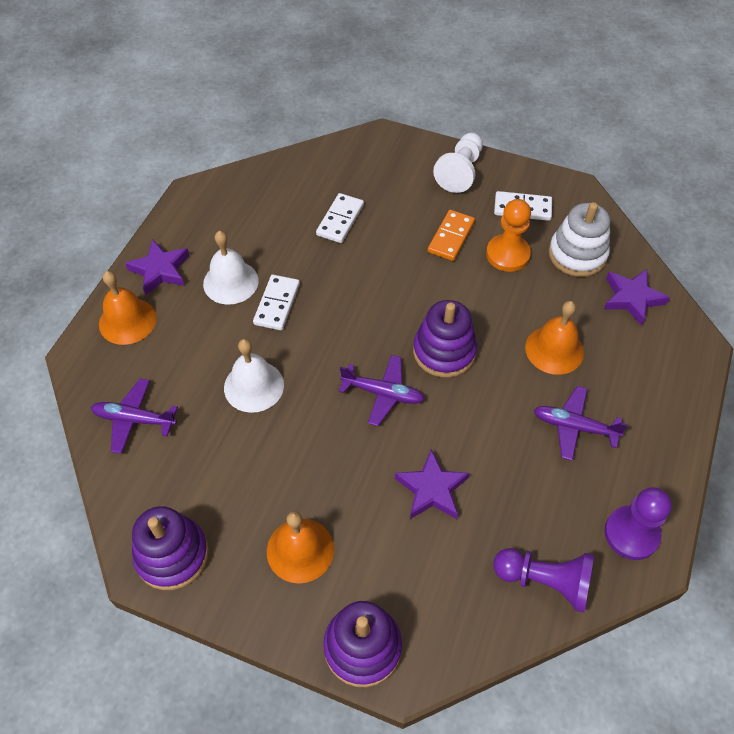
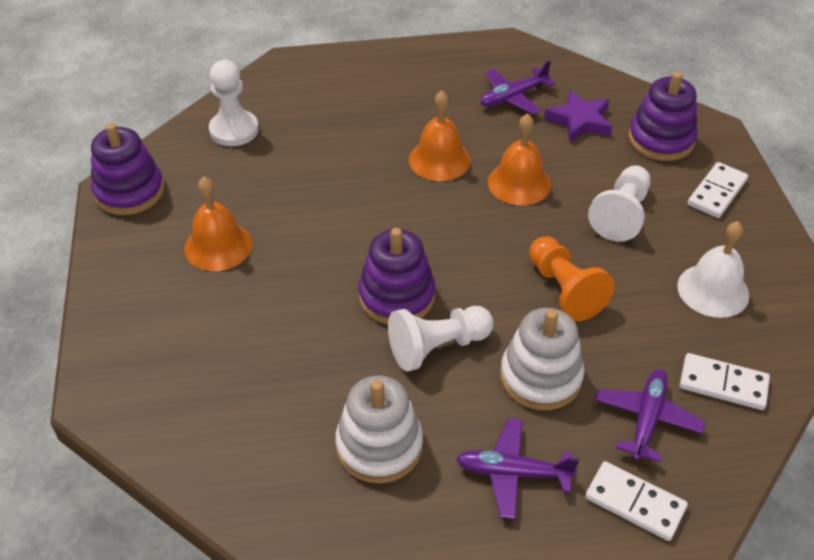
orange domino: 1 -> 0
purple pawn: 2 -> 0
purple star: 3 -> 1
white bell: 2 -> 1
white pawn: 1 -> 3
white stacking toy: 1 -> 2

